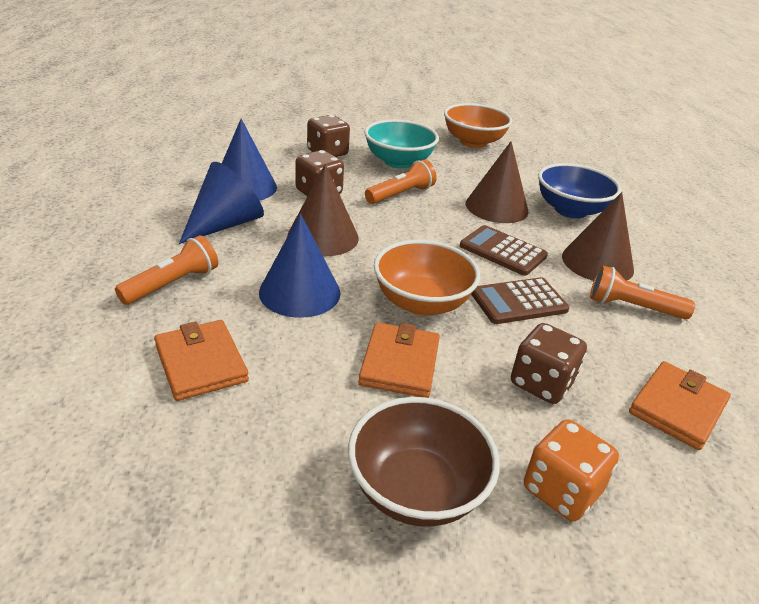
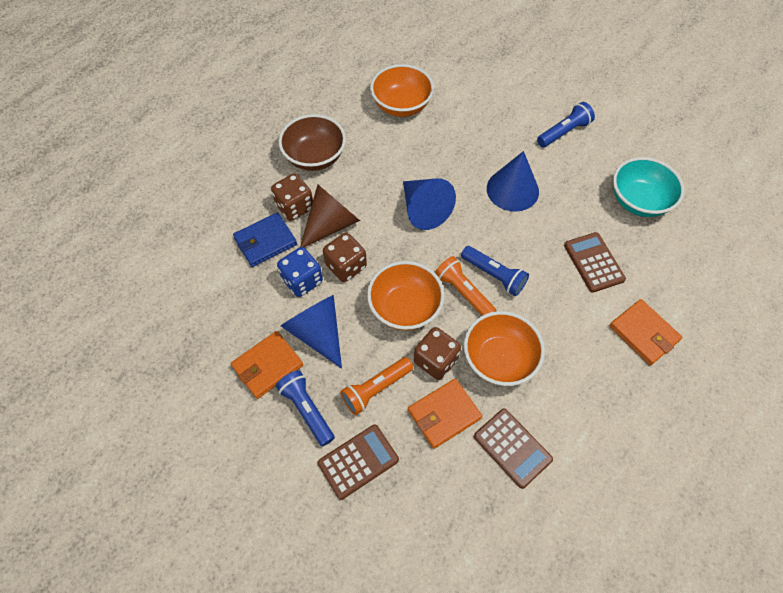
blue bowl: 1 -> 0
blue dice: 0 -> 1
blue flashlight: 0 -> 3
blue wallet: 0 -> 1
brown calculator: 2 -> 3
brown cone: 3 -> 1
orange bowl: 2 -> 3
orange dice: 1 -> 0
orange flashlight: 3 -> 2

